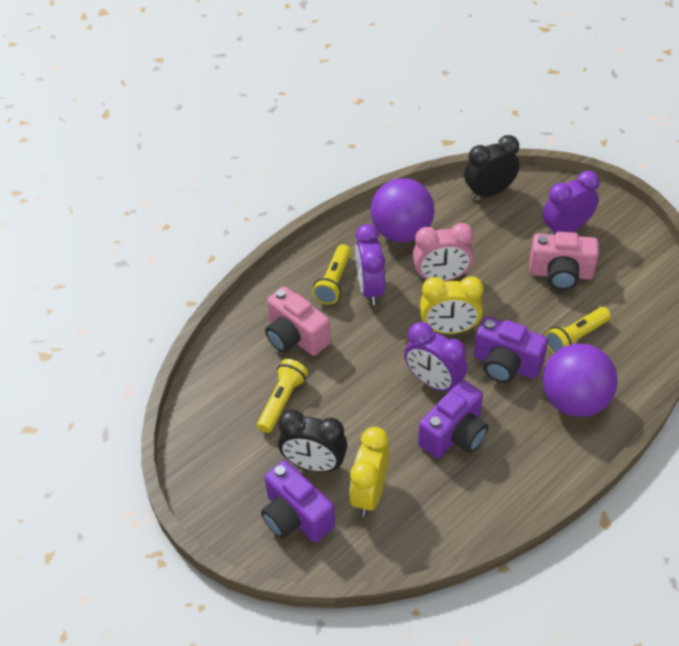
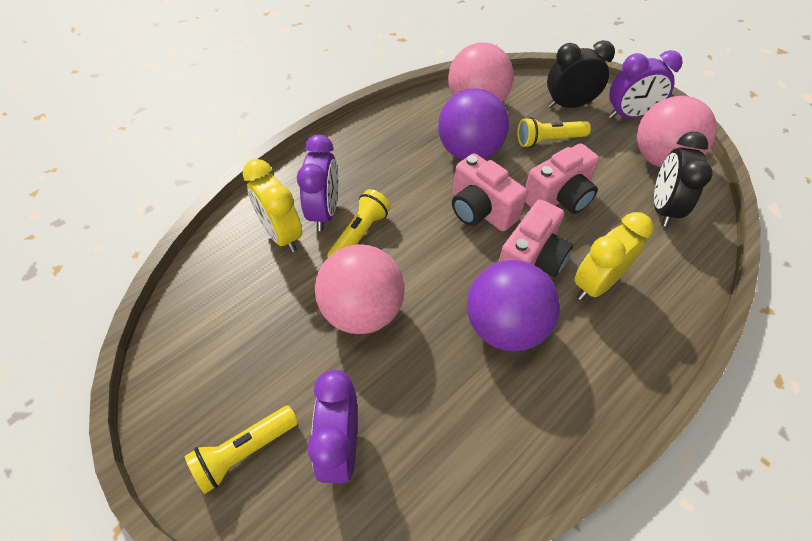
pink ball: 0 -> 3
pink camera: 2 -> 3
pink clock: 1 -> 0
purple camera: 3 -> 0

